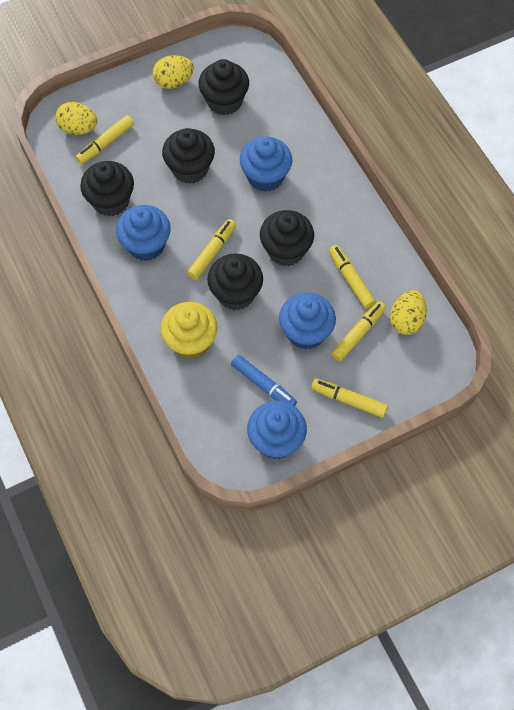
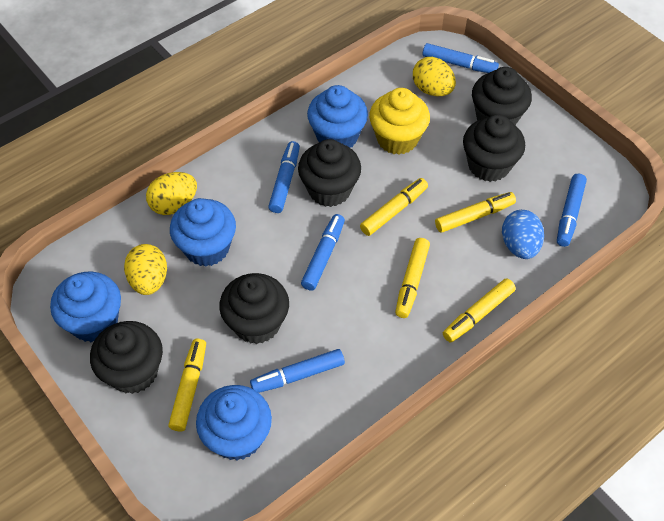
blue egg: 0 -> 1
blue marker: 1 -> 5

